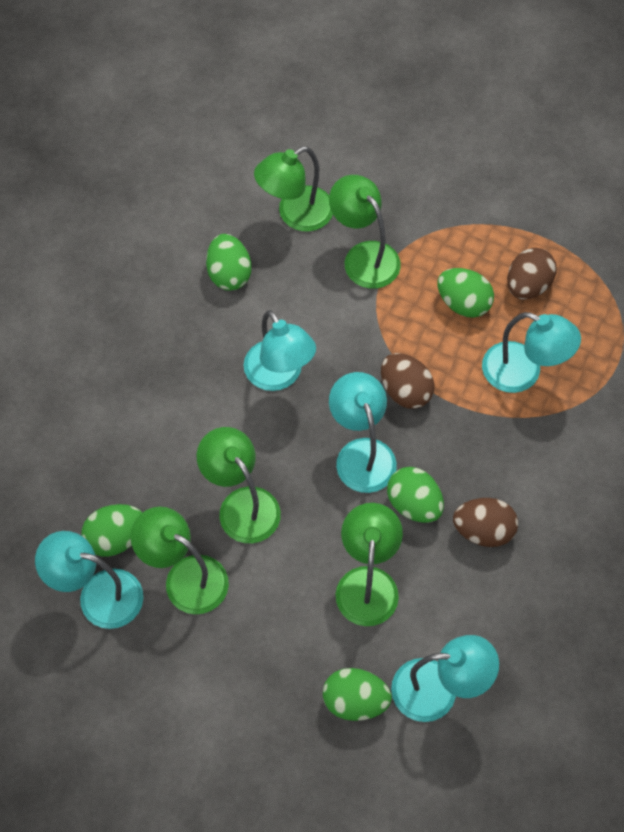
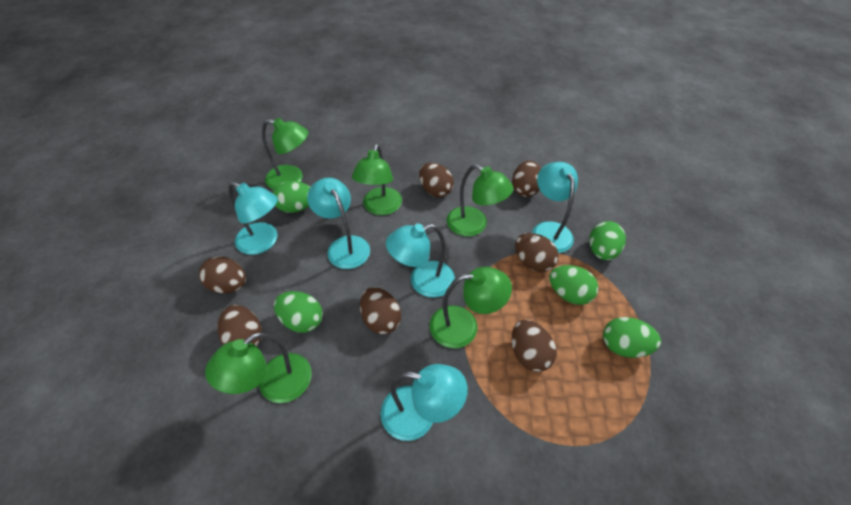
brown egg: 3 -> 7

